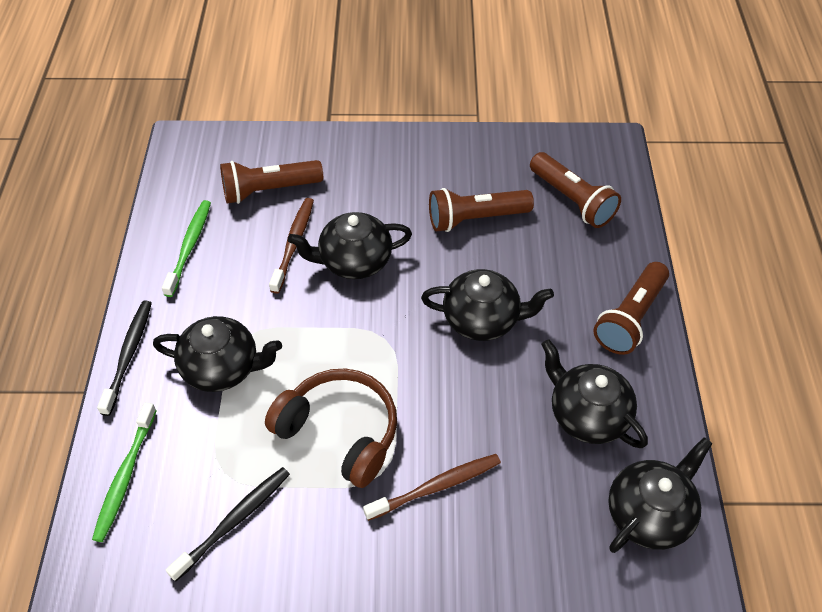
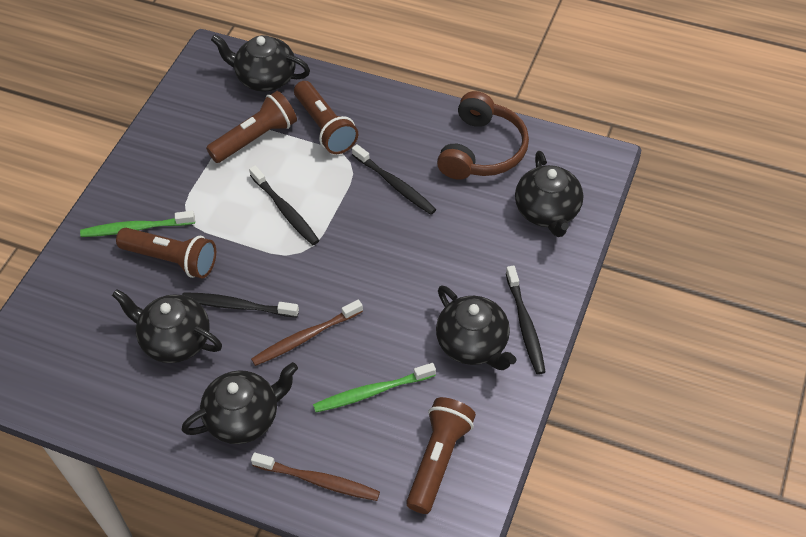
black toothbrush: 2 -> 4

